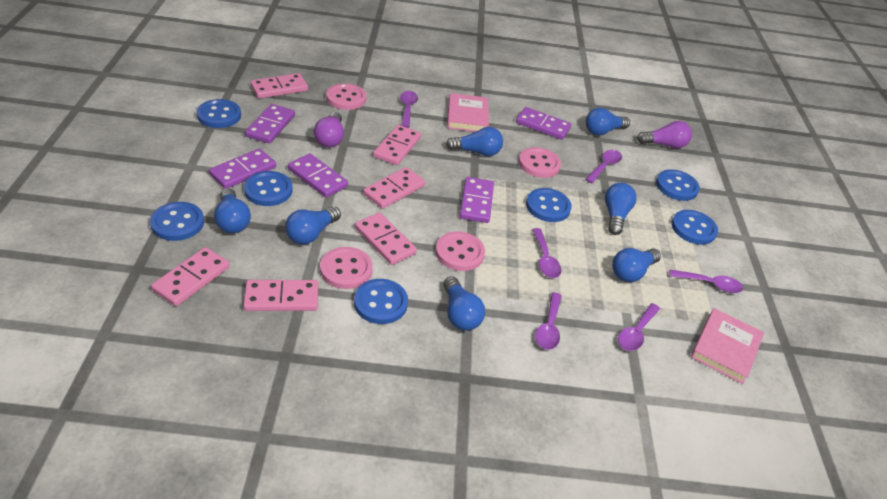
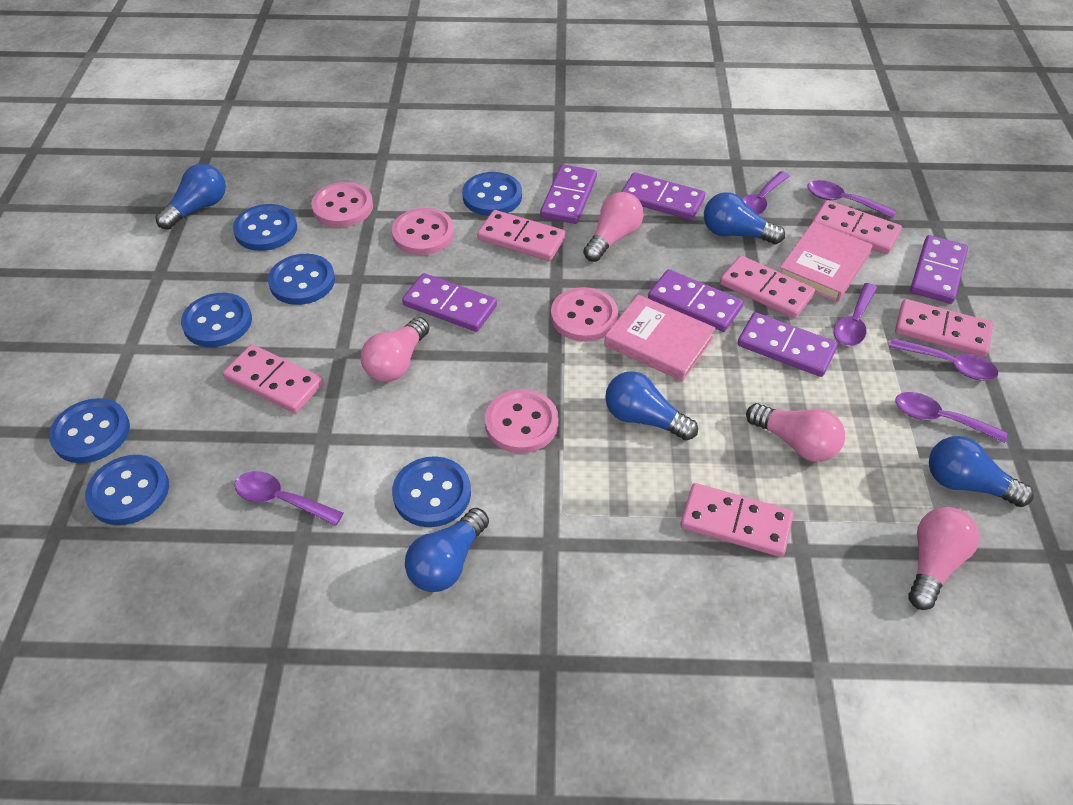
blue light bulb: 7 -> 5
pink light bulb: 0 -> 4
purple domino: 5 -> 6
purple light bulb: 2 -> 0

